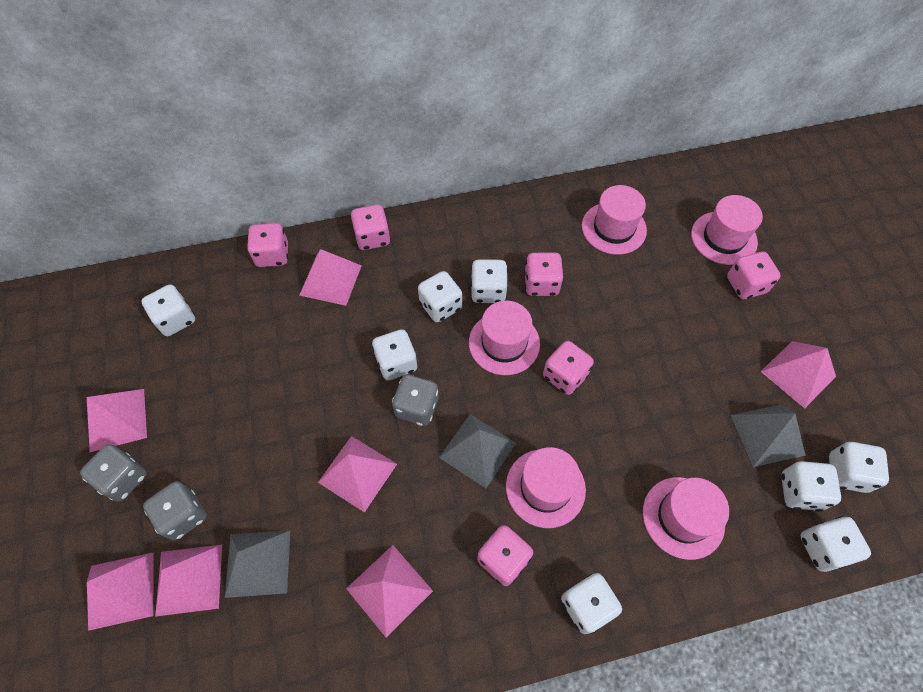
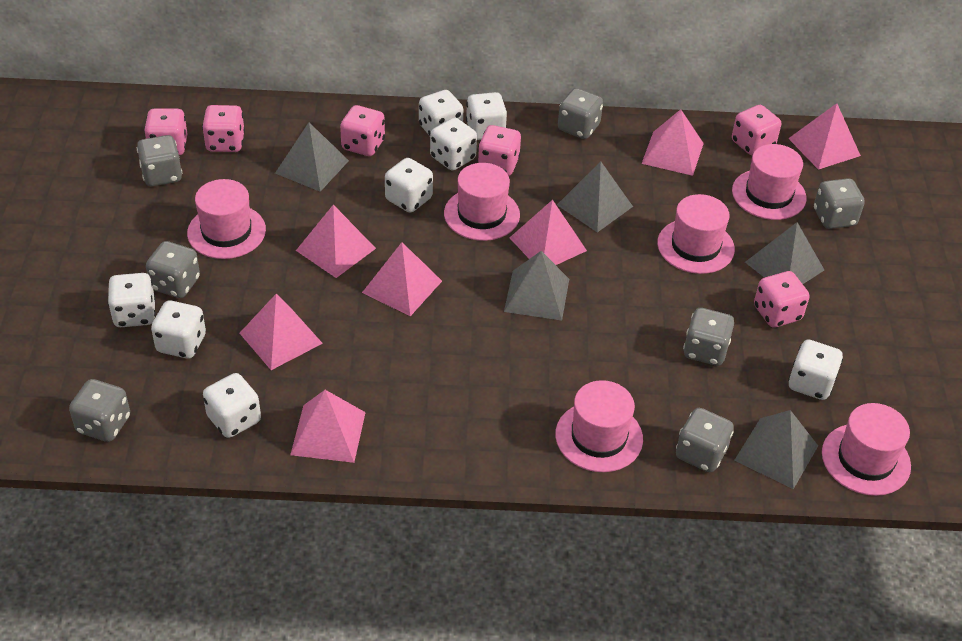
grey dice: 3 -> 7
grey pyramid: 3 -> 5
pink hat: 5 -> 6

